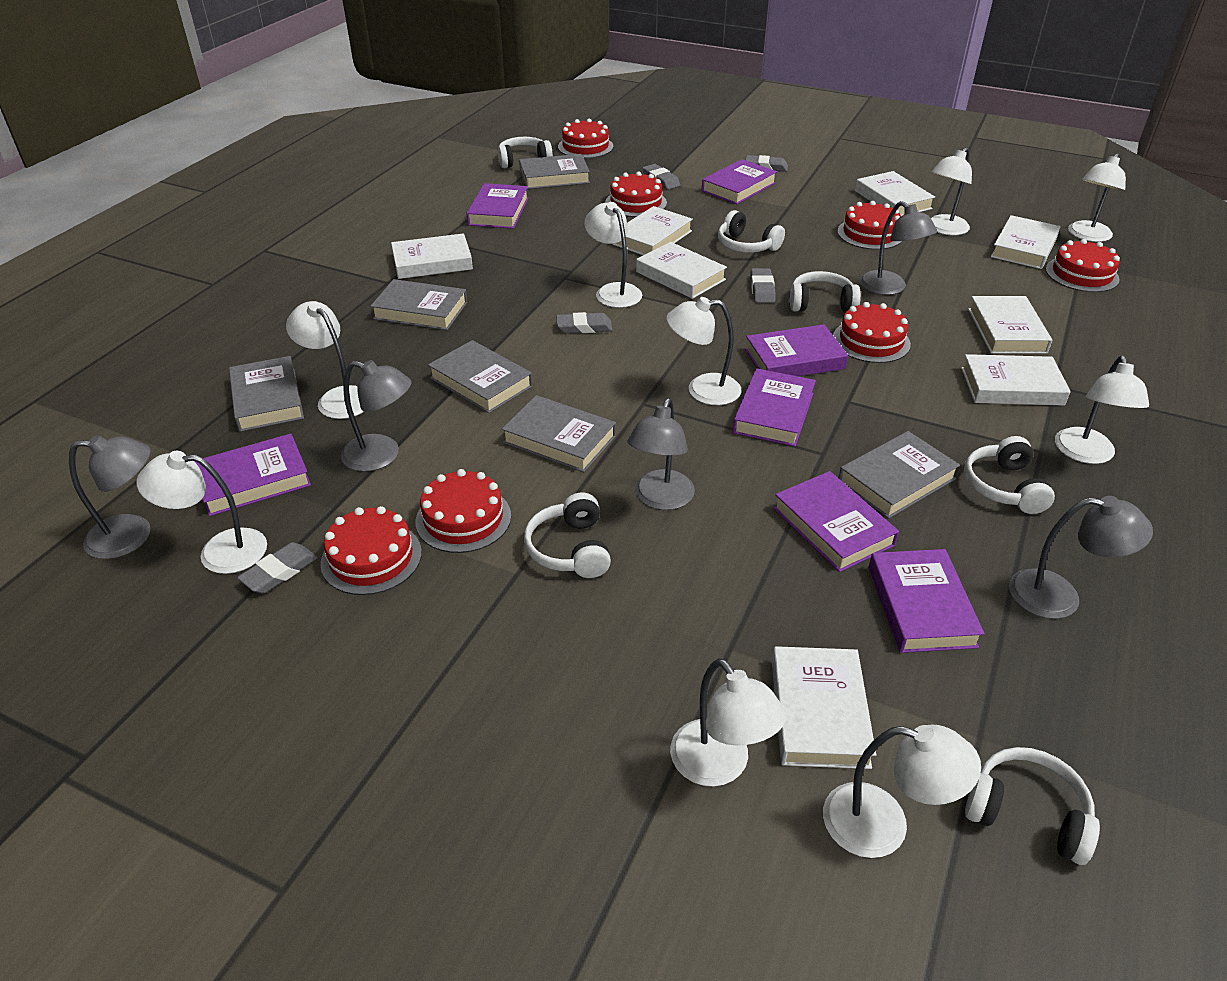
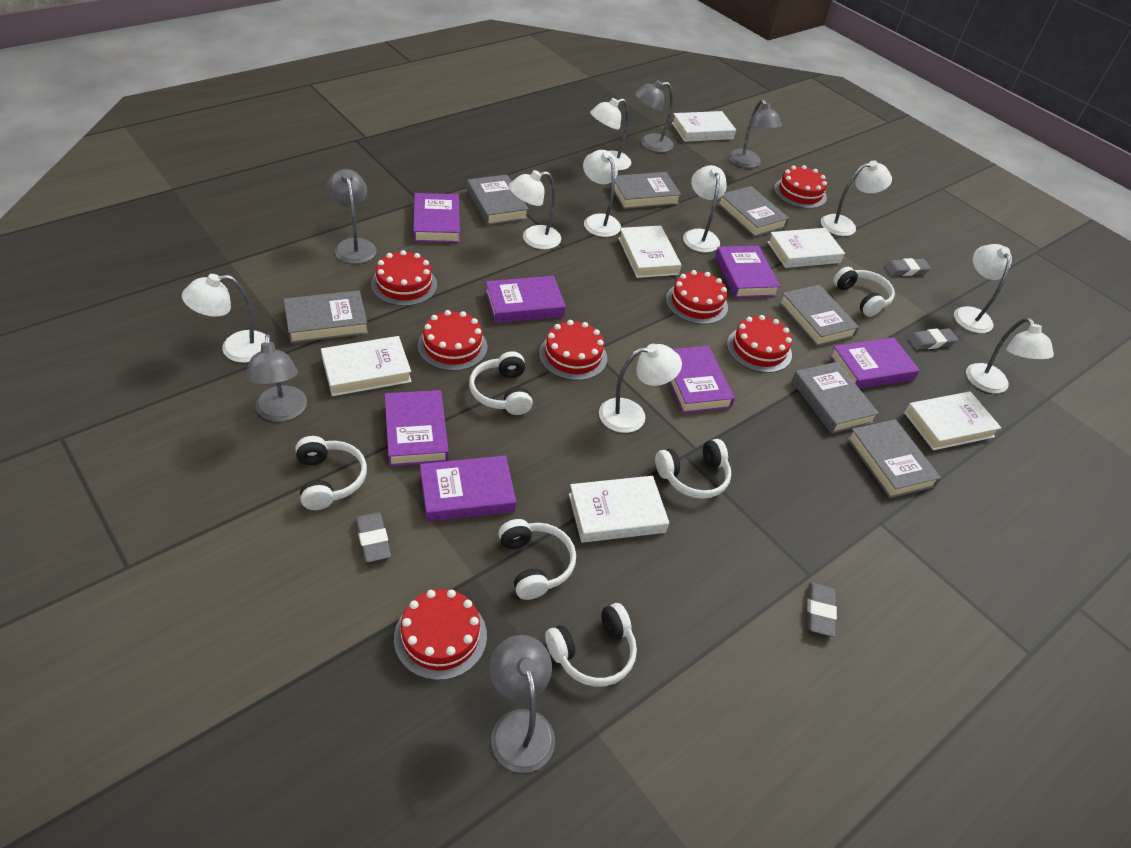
grey book: 6 -> 7
grey eraser: 5 -> 4
white book: 8 -> 6

